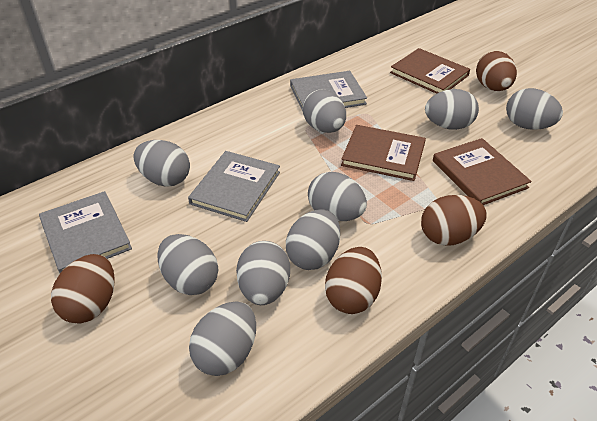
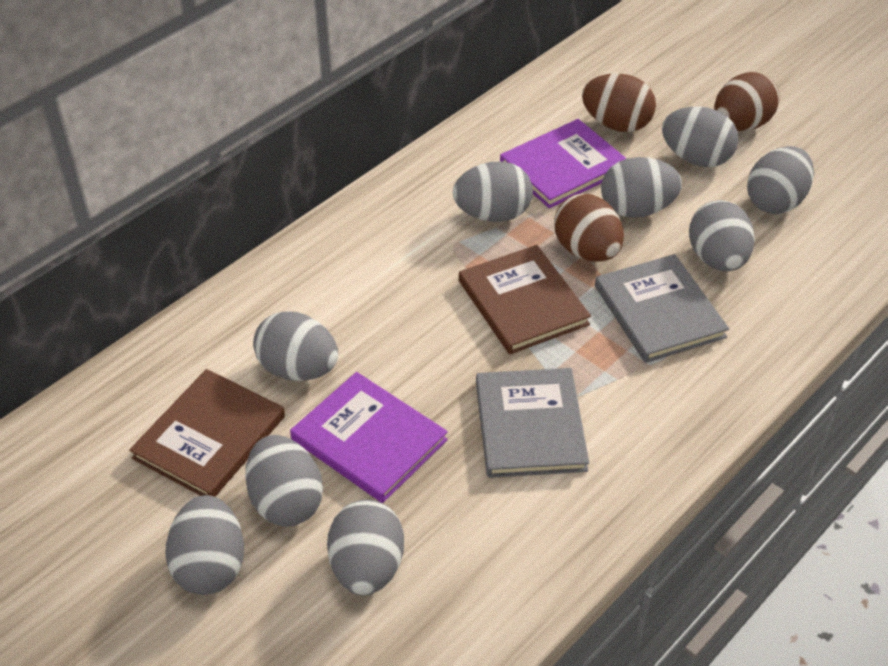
brown book: 3 -> 2
brown egg: 4 -> 3
grey book: 3 -> 2
purple book: 0 -> 2

